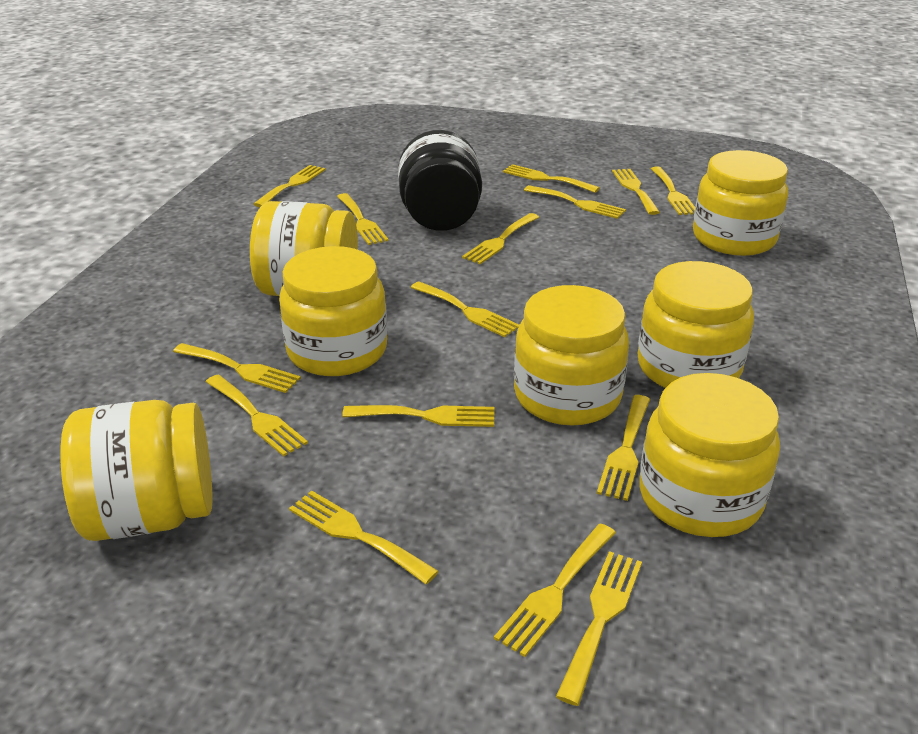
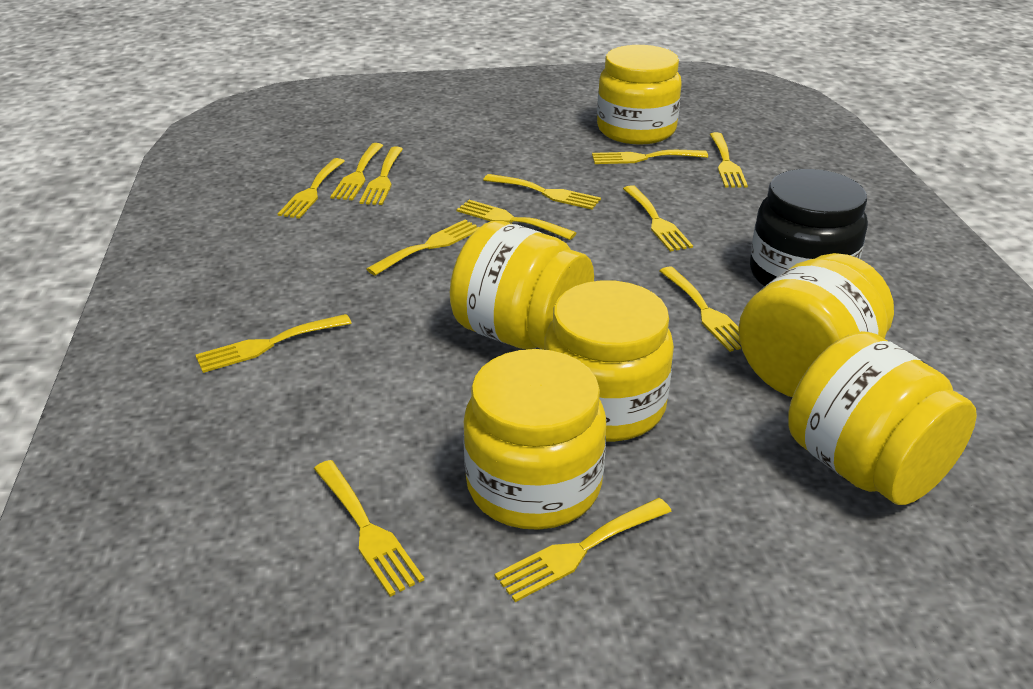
yellow fork: 15 -> 13
yellow jar: 7 -> 6

